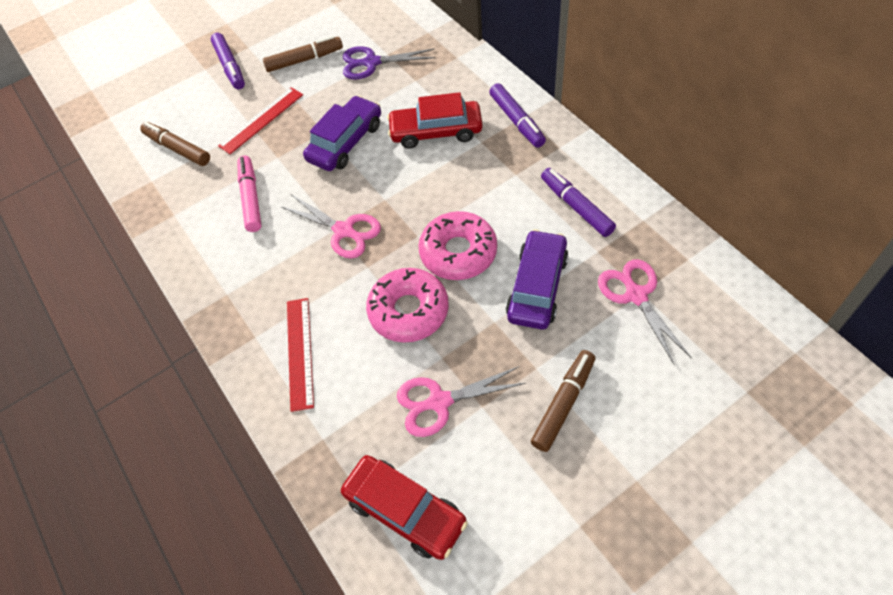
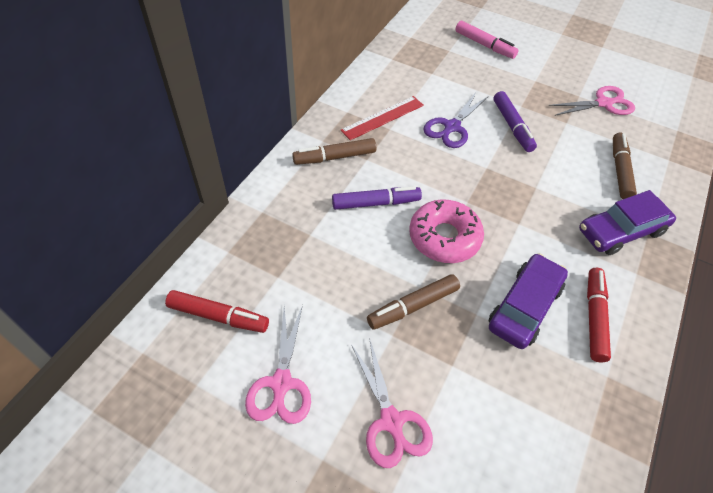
pink donut: 2 -> 1
purple marker: 3 -> 2
red car: 2 -> 0
red marker: 0 -> 2
red ruler: 2 -> 1

